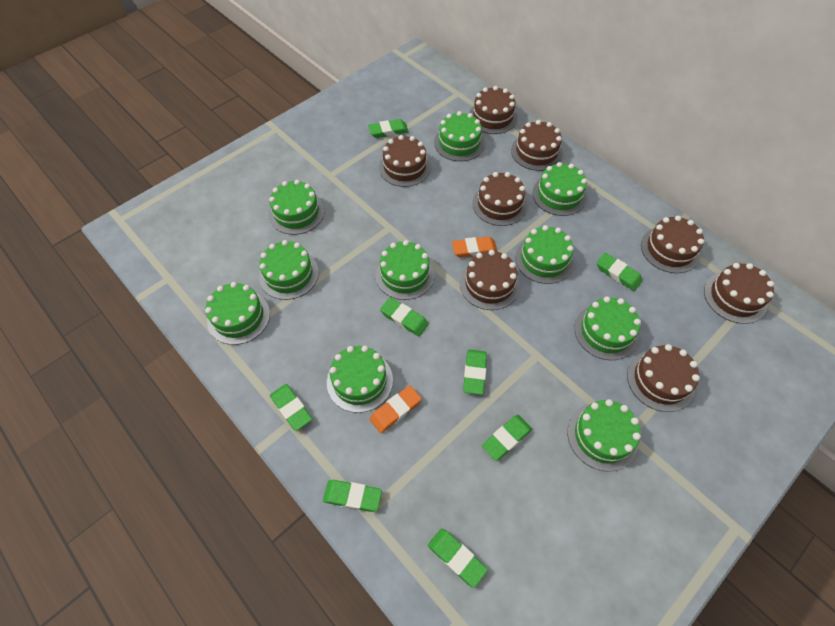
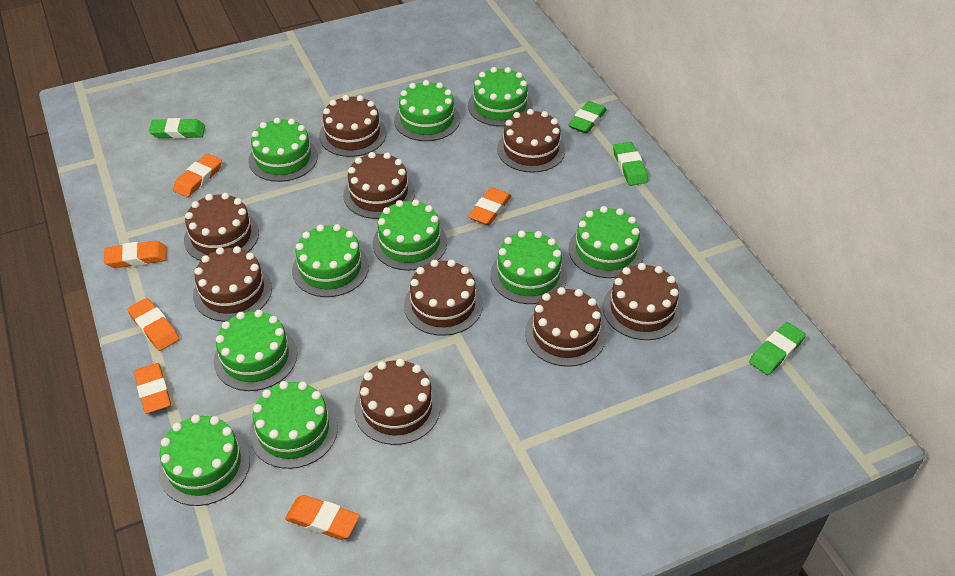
brown cake: 8 -> 9
green eraser: 8 -> 4
orange eraser: 2 -> 6

